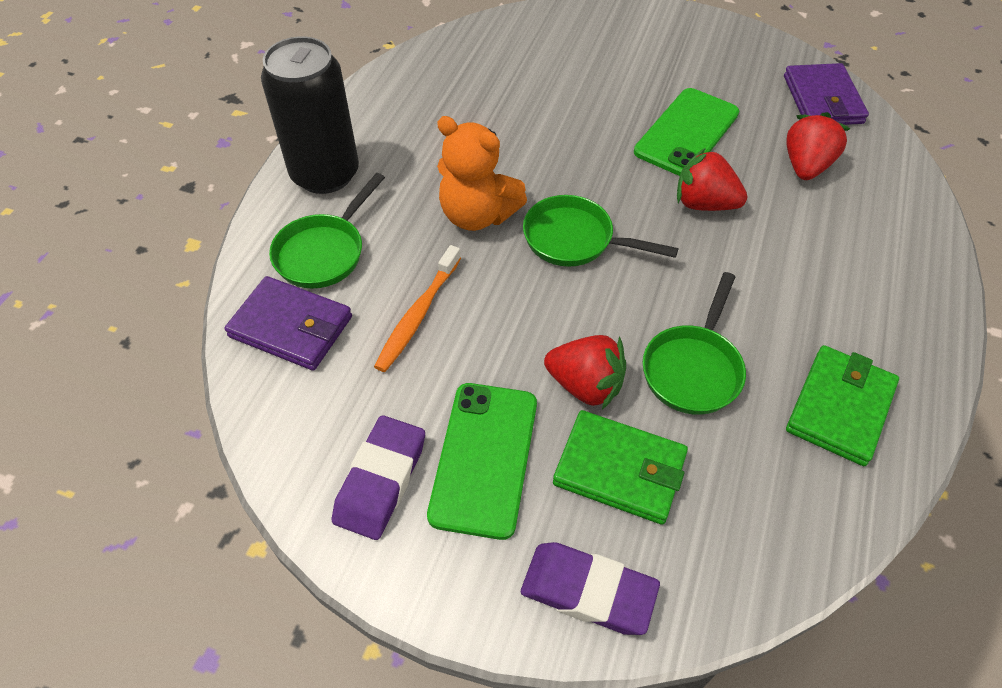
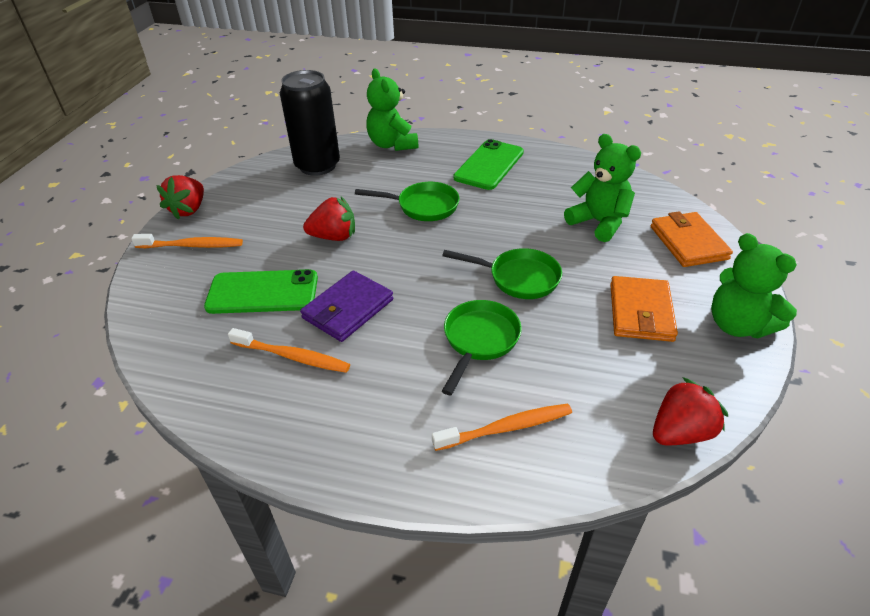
green teddy bear: 0 -> 3
green wallet: 2 -> 0
orange teddy bear: 1 -> 0
orange toothbrush: 1 -> 3
orange wallet: 0 -> 2
purple eraser: 2 -> 0
purple wallet: 2 -> 1

